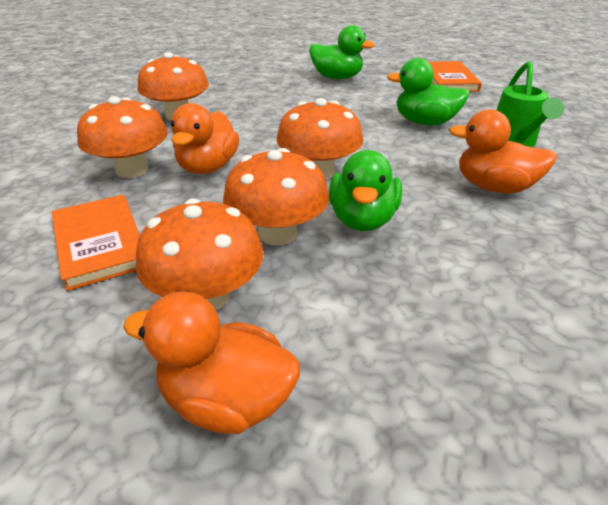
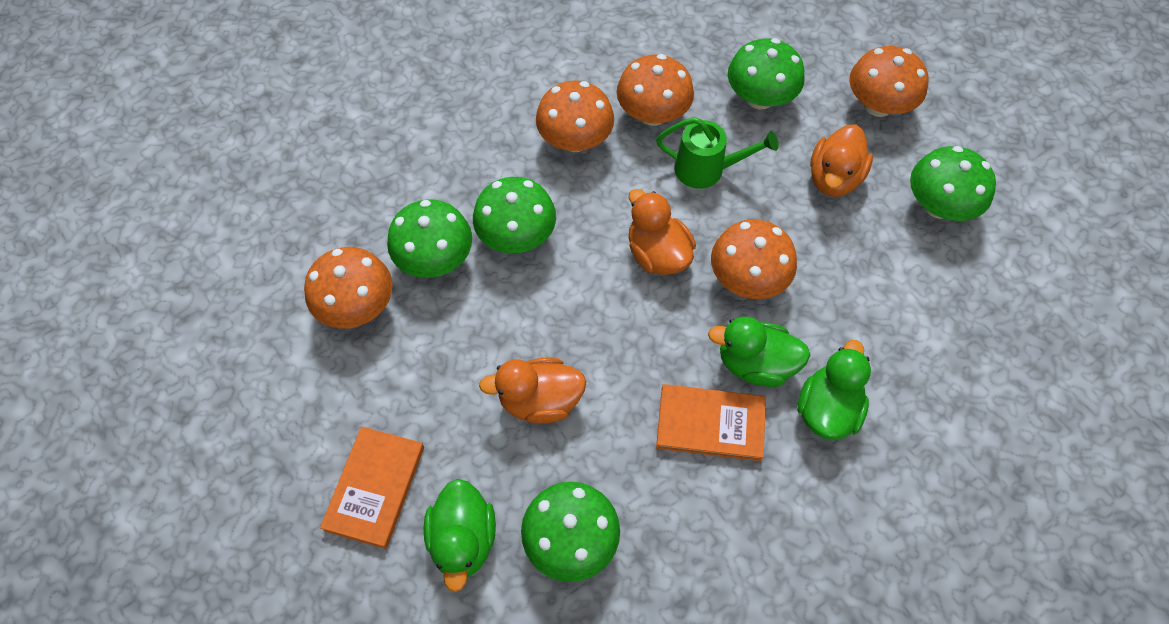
green mushroom: 0 -> 5

